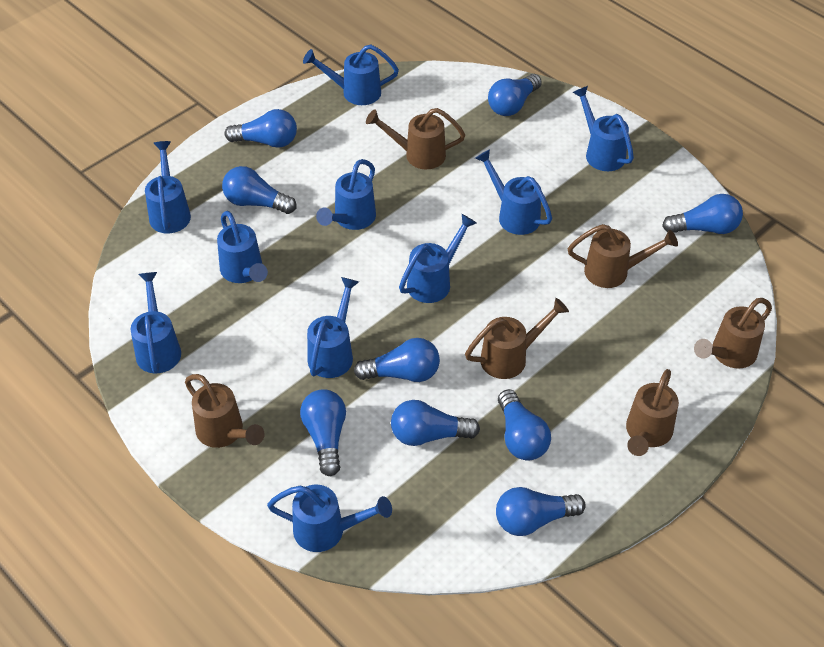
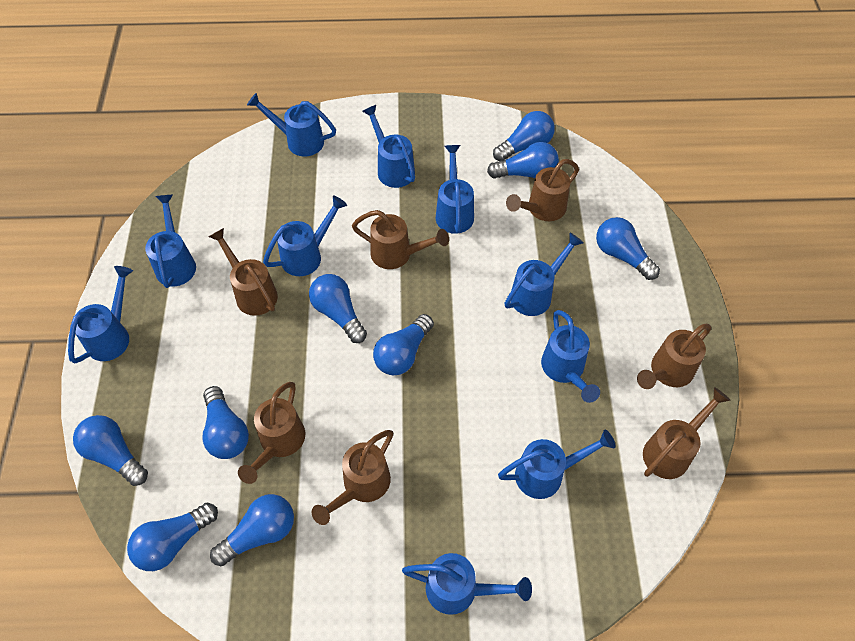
brown watering can: 6 -> 7

